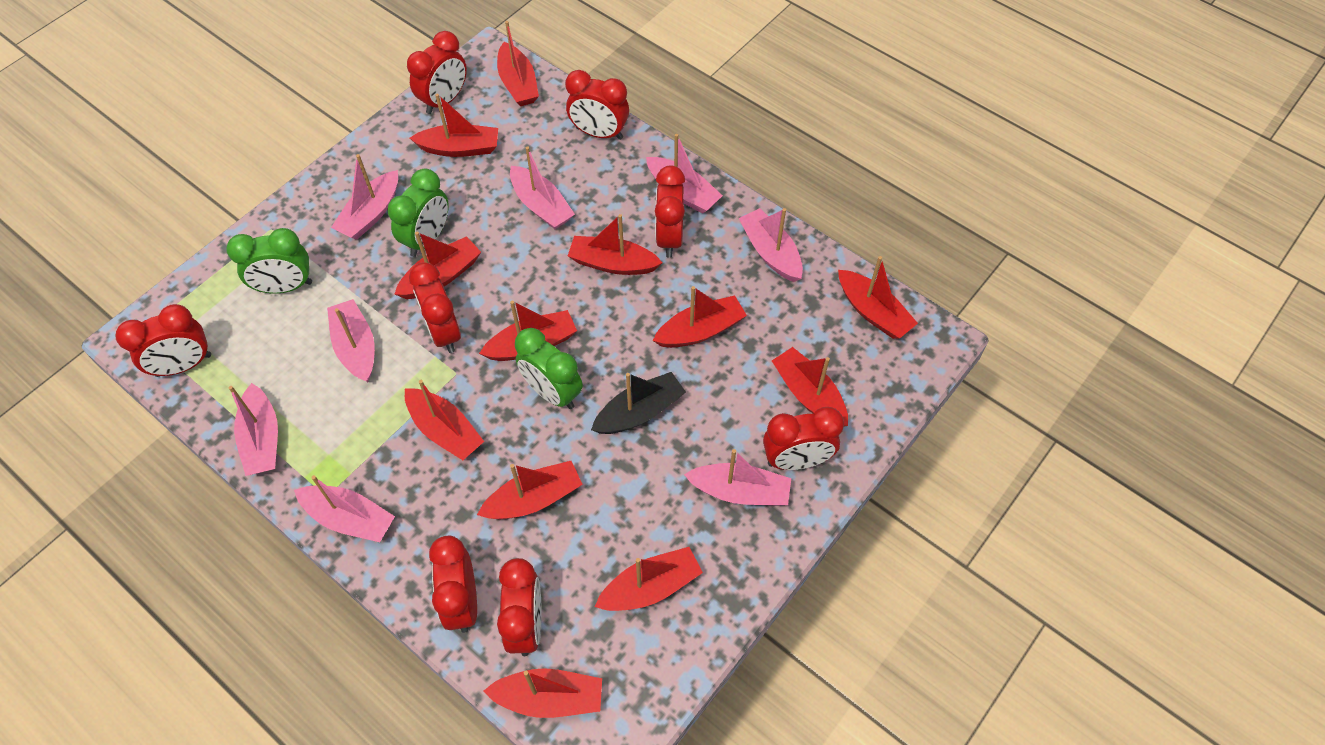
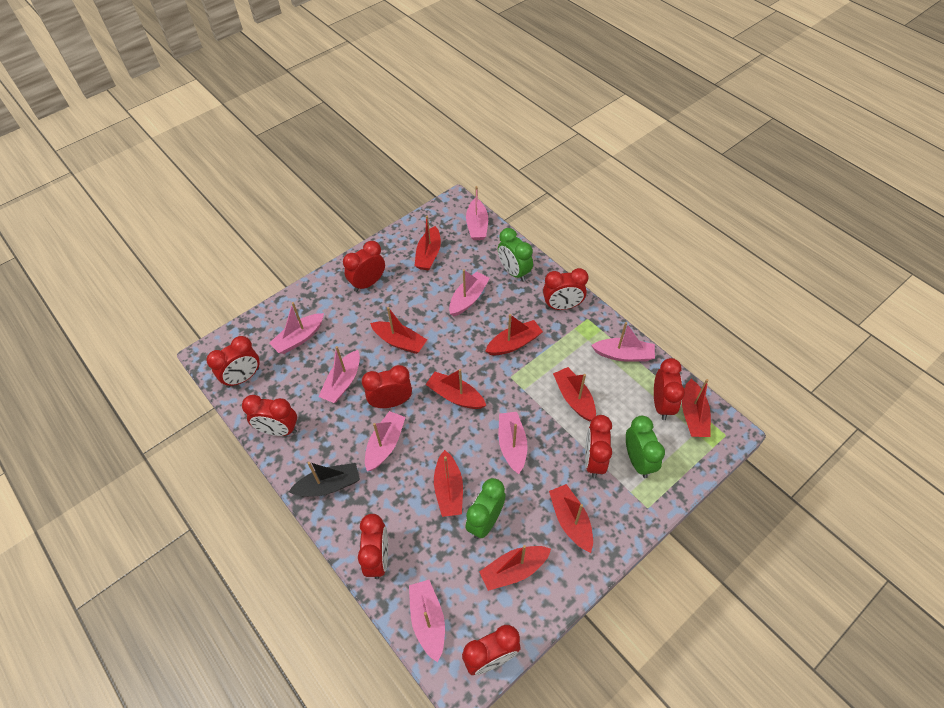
red boat: 12 -> 9
red clock: 8 -> 9

